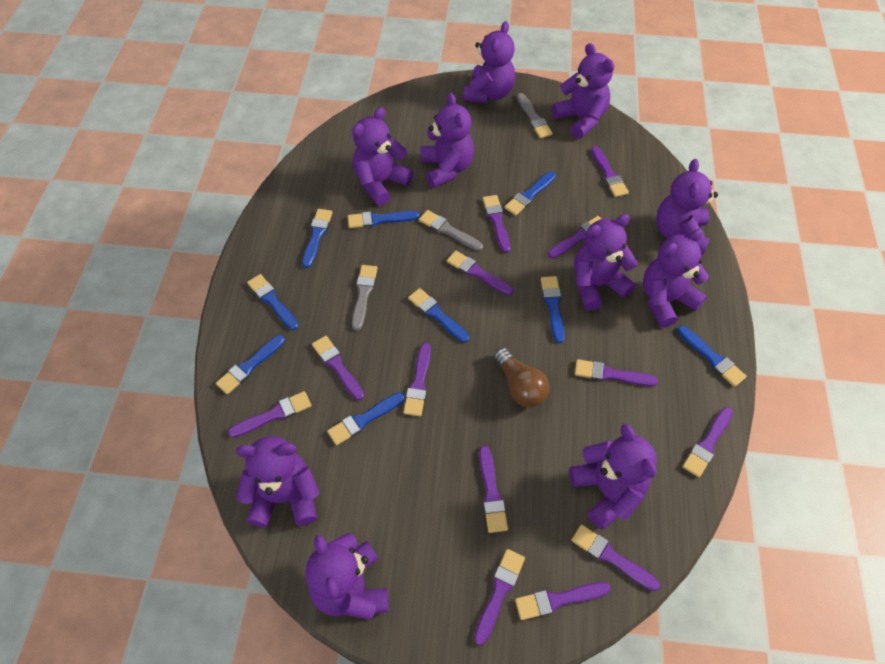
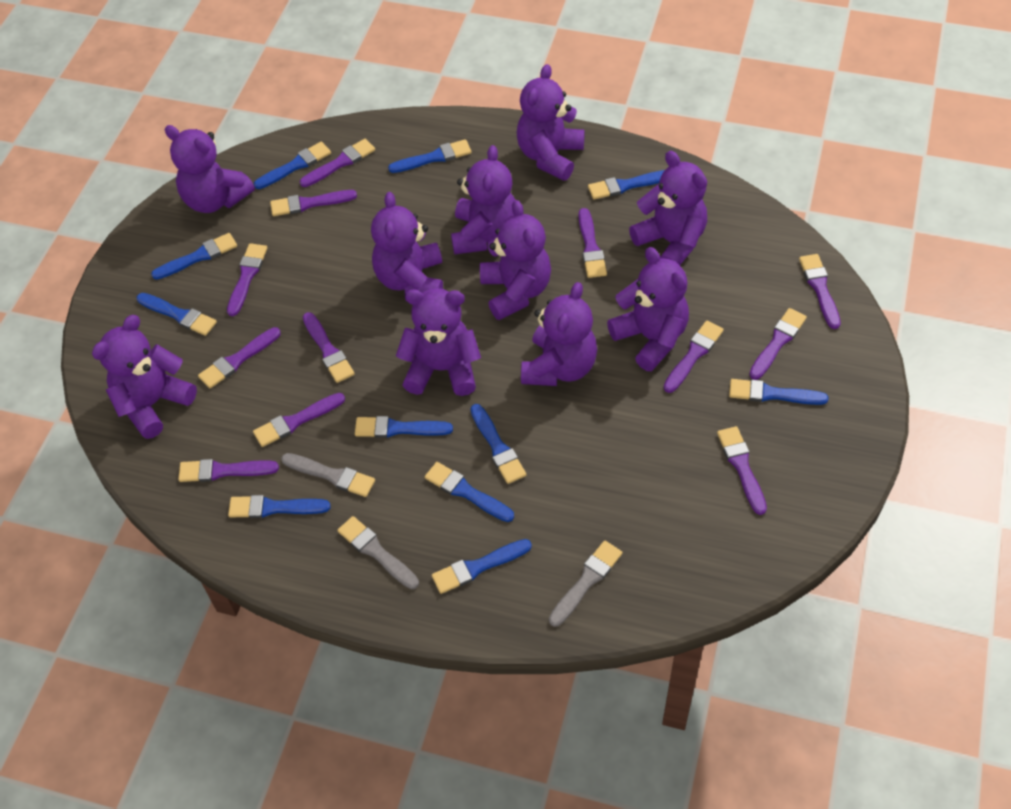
blue brush: 9 -> 11
brown light bulb: 1 -> 0
purple brush: 13 -> 12

